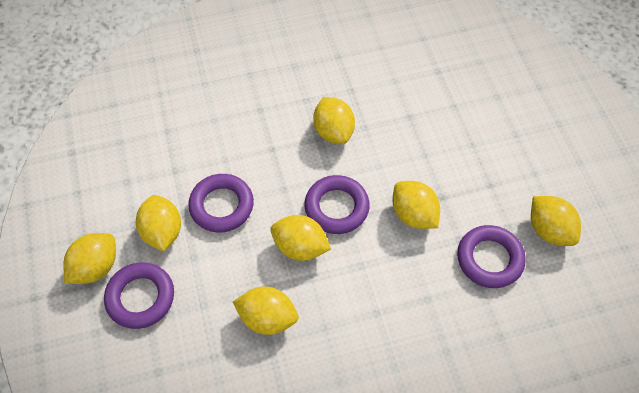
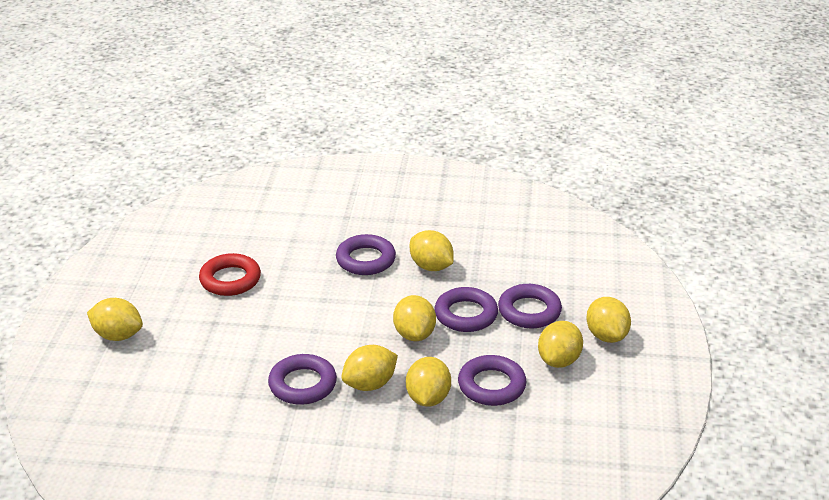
purple ring: 4 -> 5
red ring: 0 -> 1

